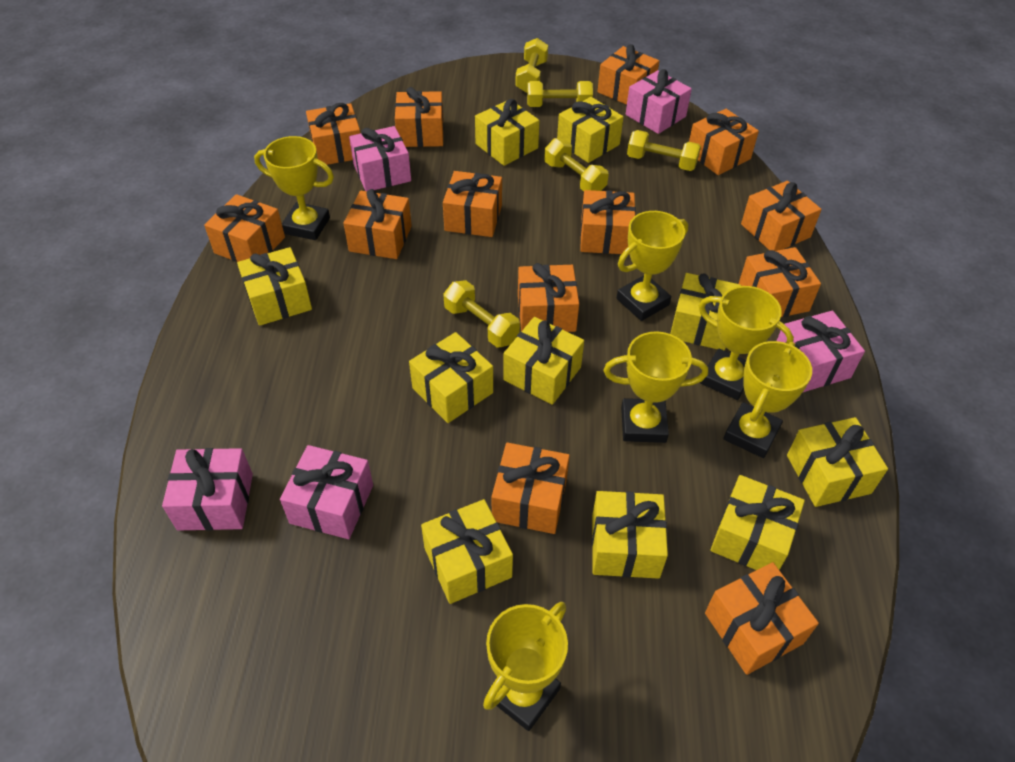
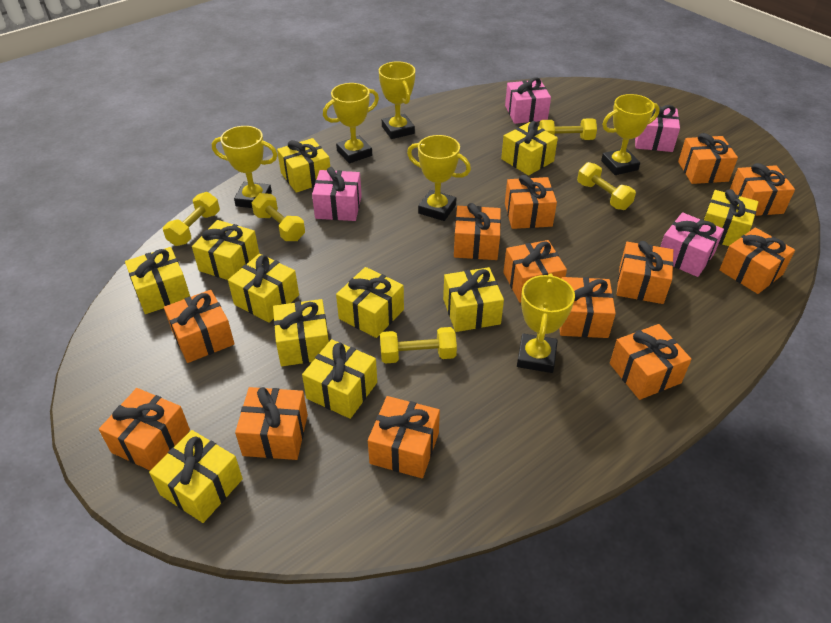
pink gift: 5 -> 4
yellow gift: 10 -> 11

